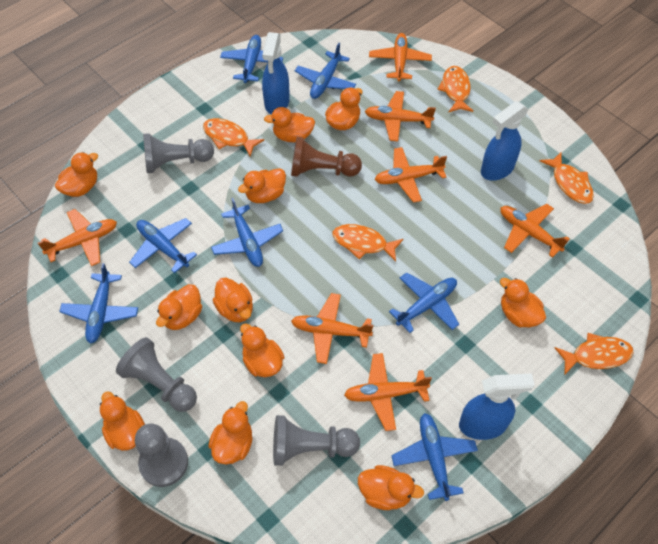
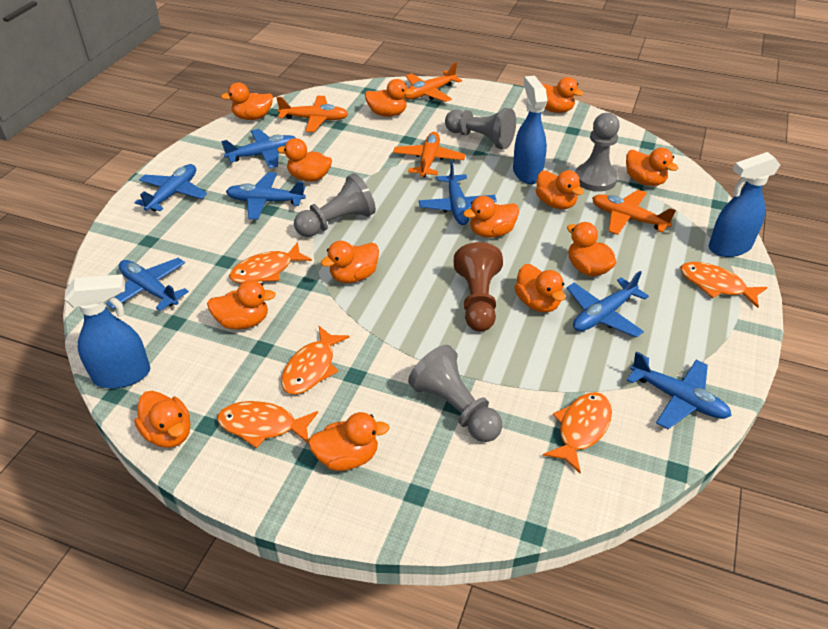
orange duck: 11 -> 13
orange plane: 7 -> 4

